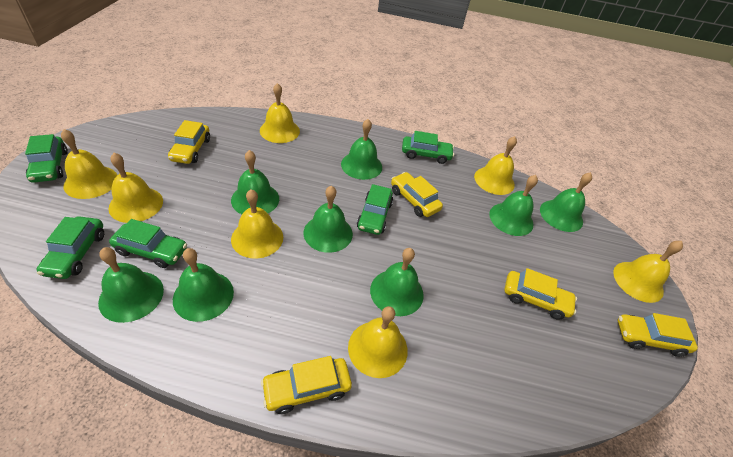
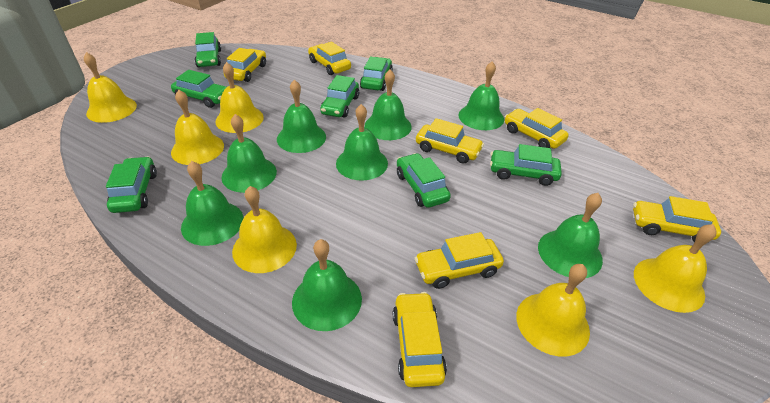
green car: 5 -> 7
yellow bell: 7 -> 6
yellow car: 5 -> 7

